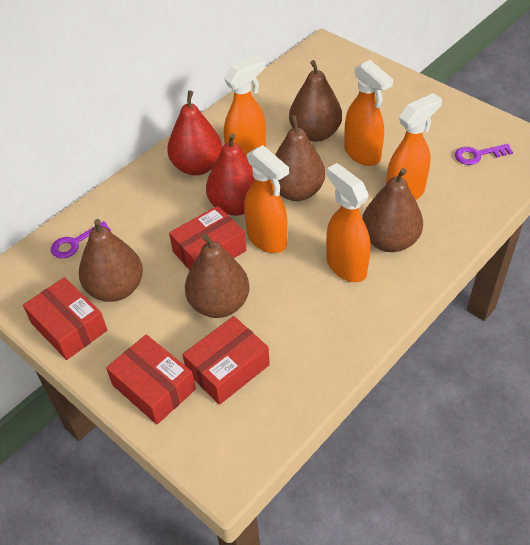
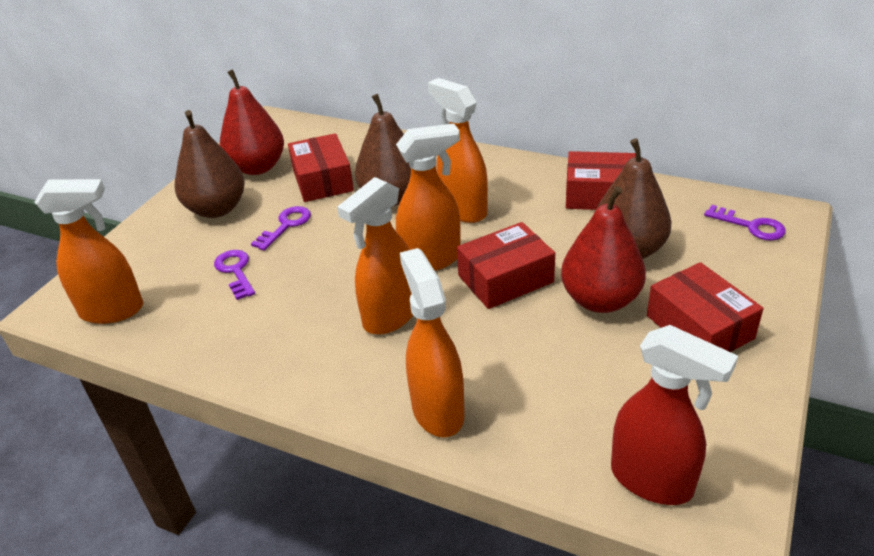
brown pear: 5 -> 3
purple key: 2 -> 3
red spray bottle: 0 -> 1

